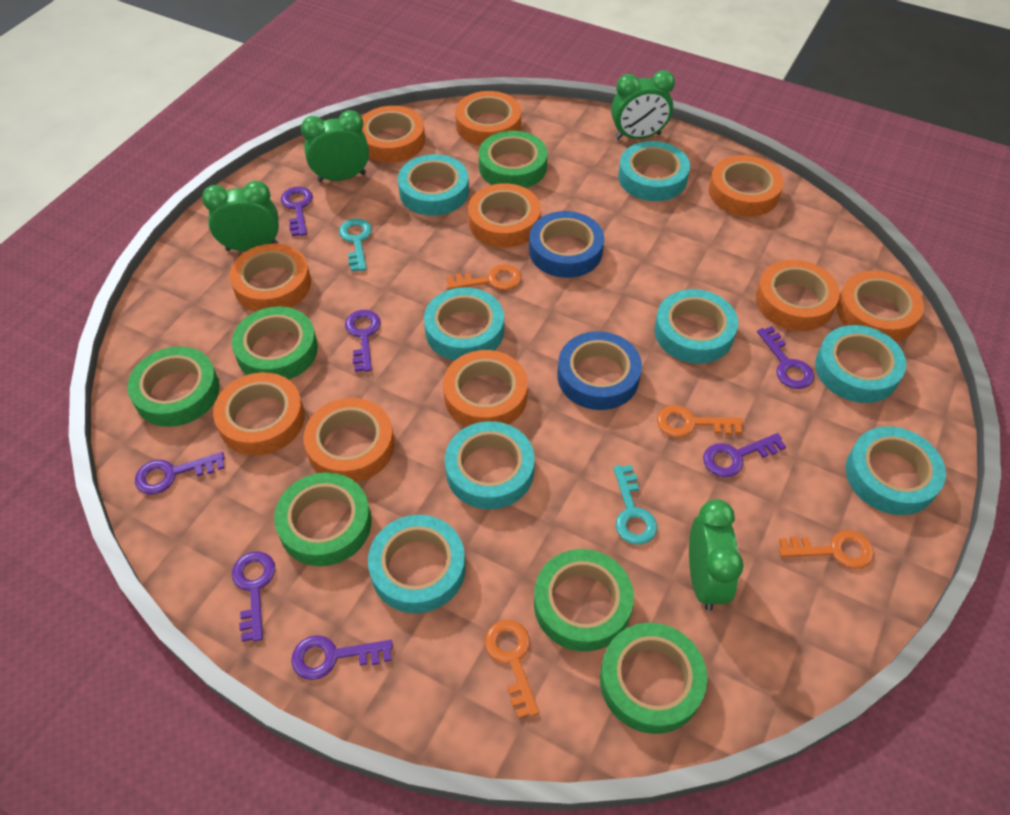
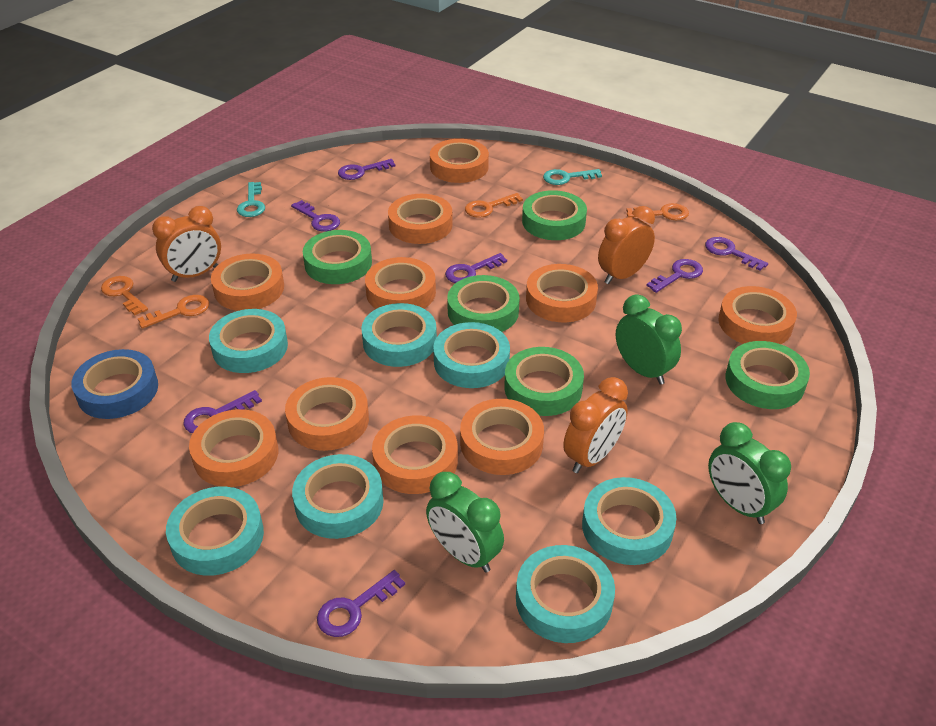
blue tape: 2 -> 1
green clock: 4 -> 3
green tape: 6 -> 5
orange clock: 0 -> 3
turquoise tape: 8 -> 7

